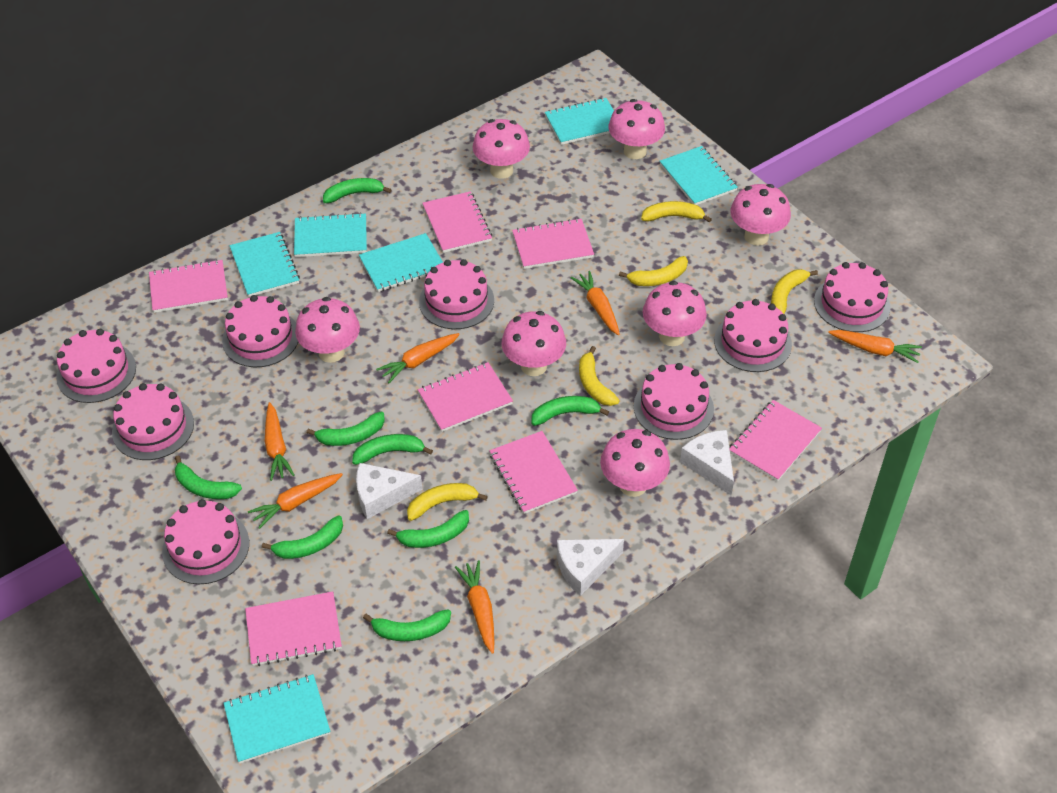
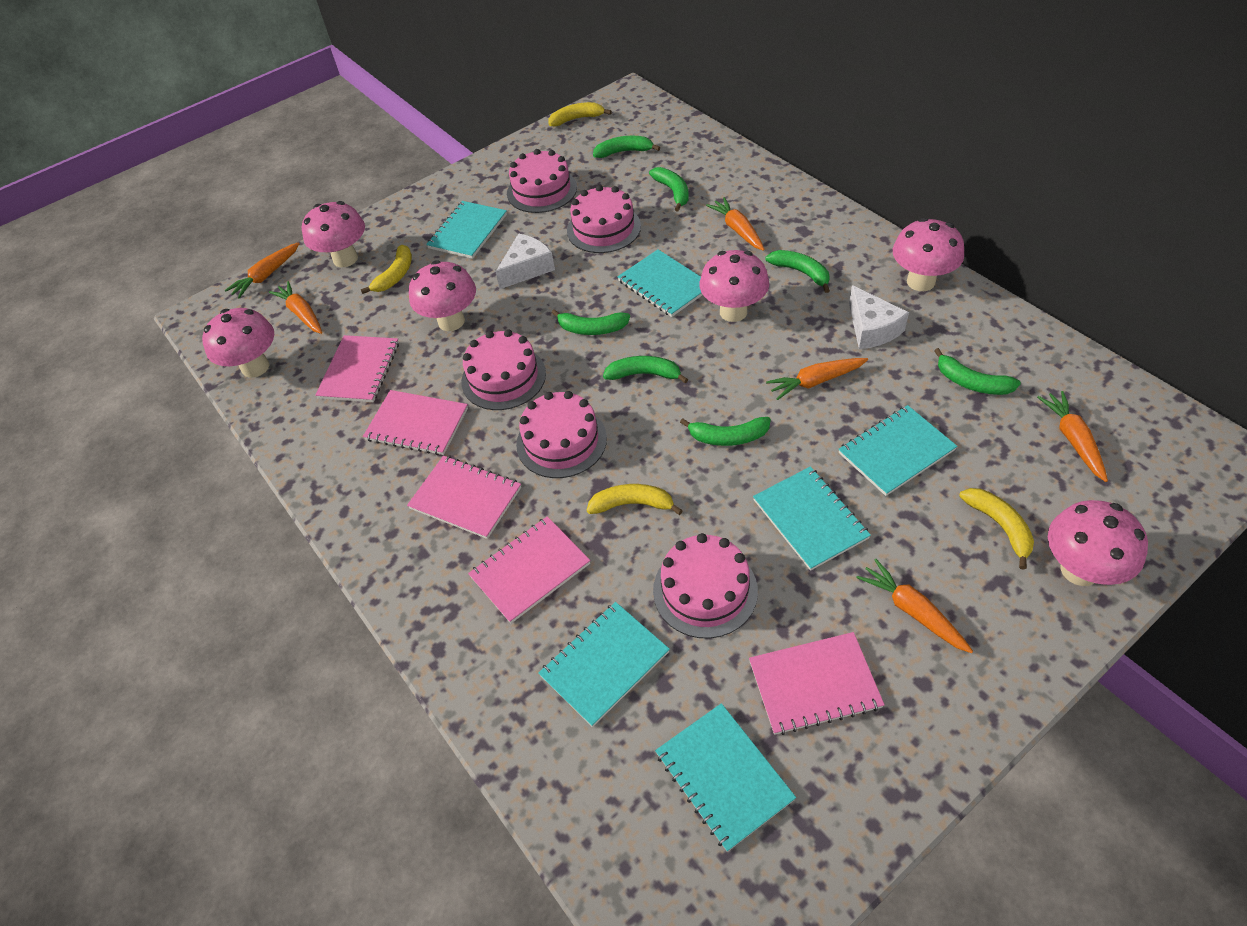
green banana: 8 -> 7
pink cake: 8 -> 5
pink mushroom: 7 -> 6
pink notebook: 7 -> 5
white cheese: 3 -> 2
yellow banana: 5 -> 4

